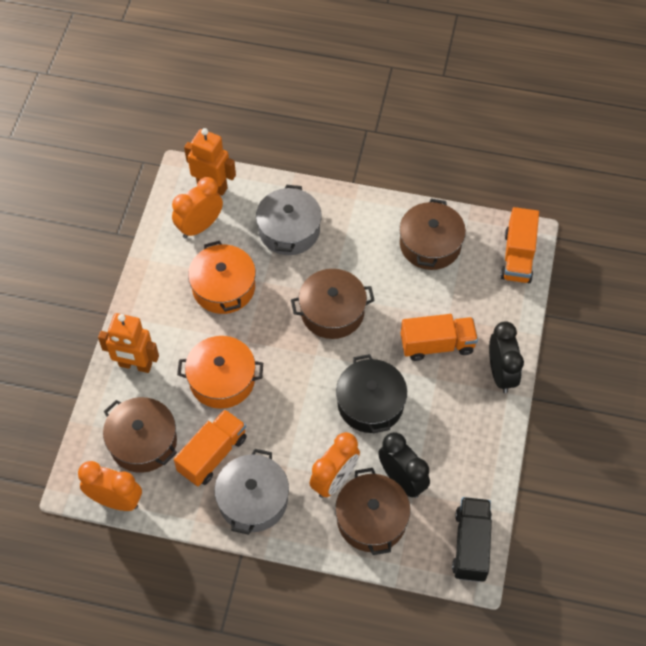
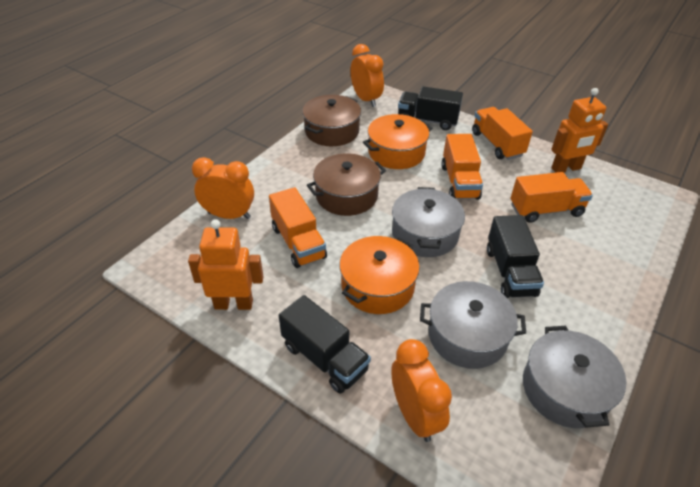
black clock: 2 -> 0
black pot: 1 -> 0
black truck: 1 -> 3
brown pot: 4 -> 2
grey pot: 2 -> 3
orange truck: 3 -> 4

